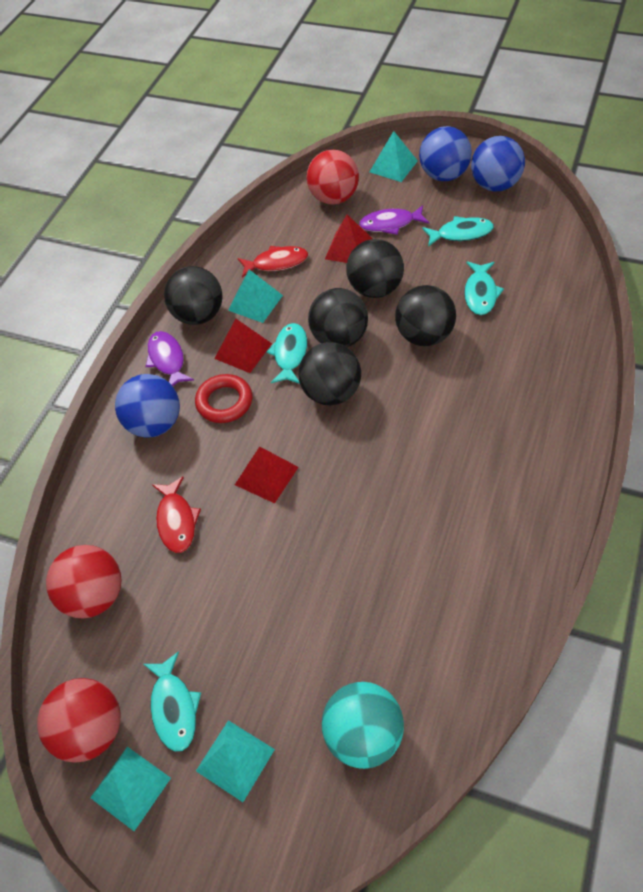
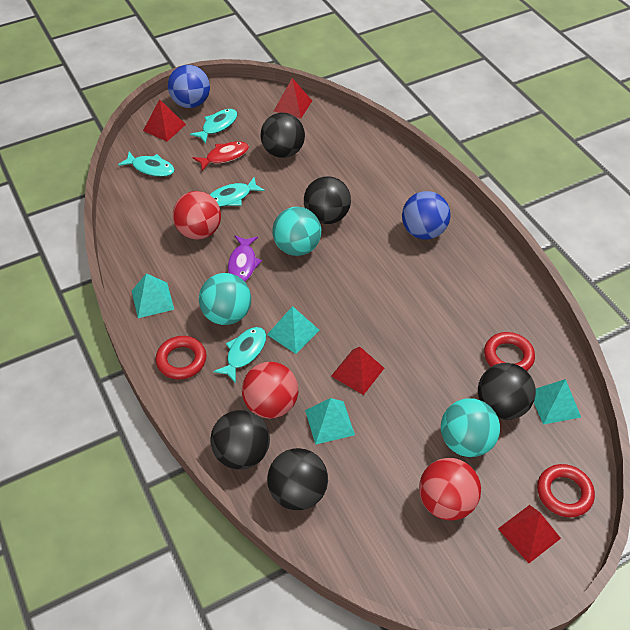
blue ball: 3 -> 2
purple fish: 2 -> 1
red fish: 2 -> 1
red pyramid: 3 -> 4
red ring: 1 -> 3
turquoise ball: 1 -> 3

